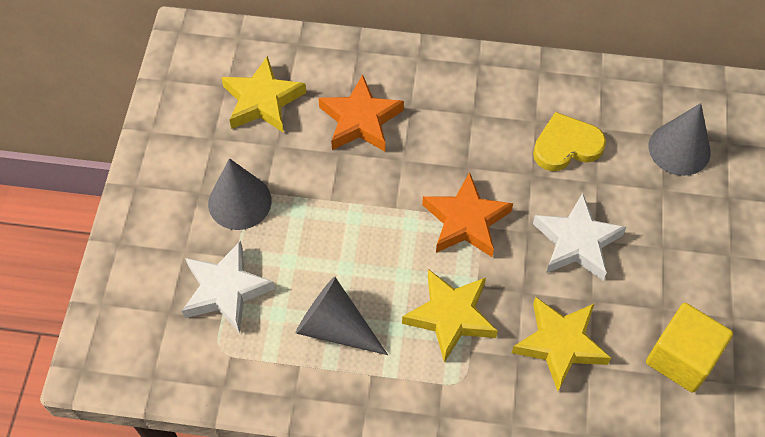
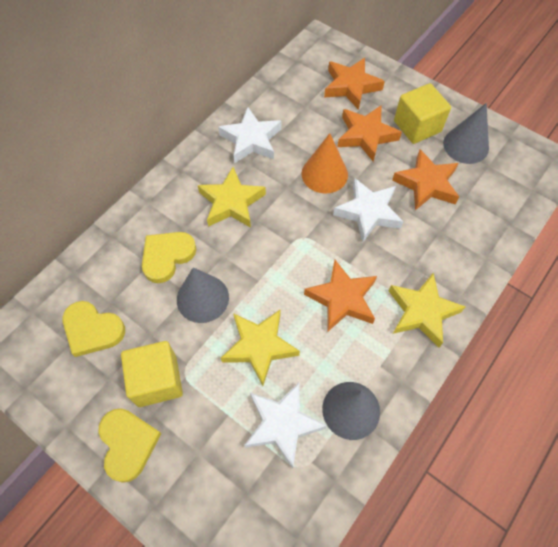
orange cone: 0 -> 1
orange star: 2 -> 4
white star: 2 -> 3
yellow cube: 1 -> 2
yellow heart: 1 -> 3

